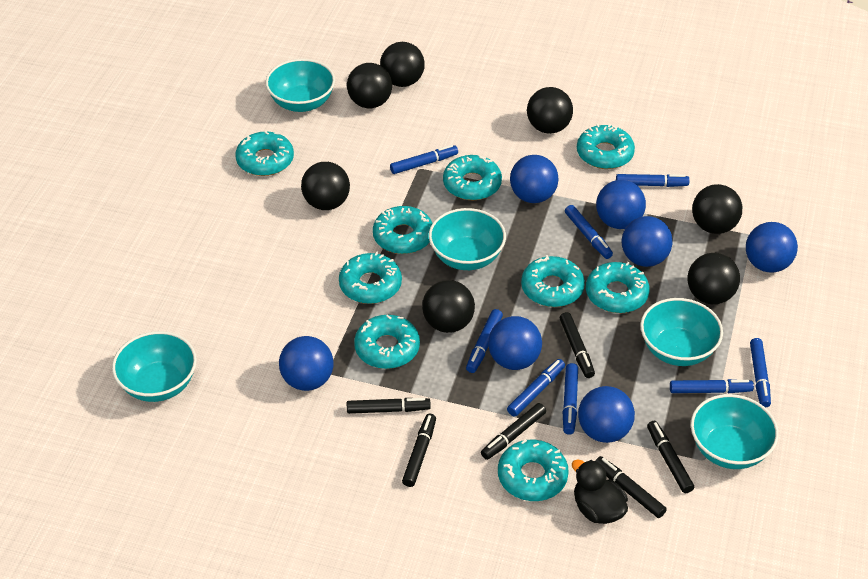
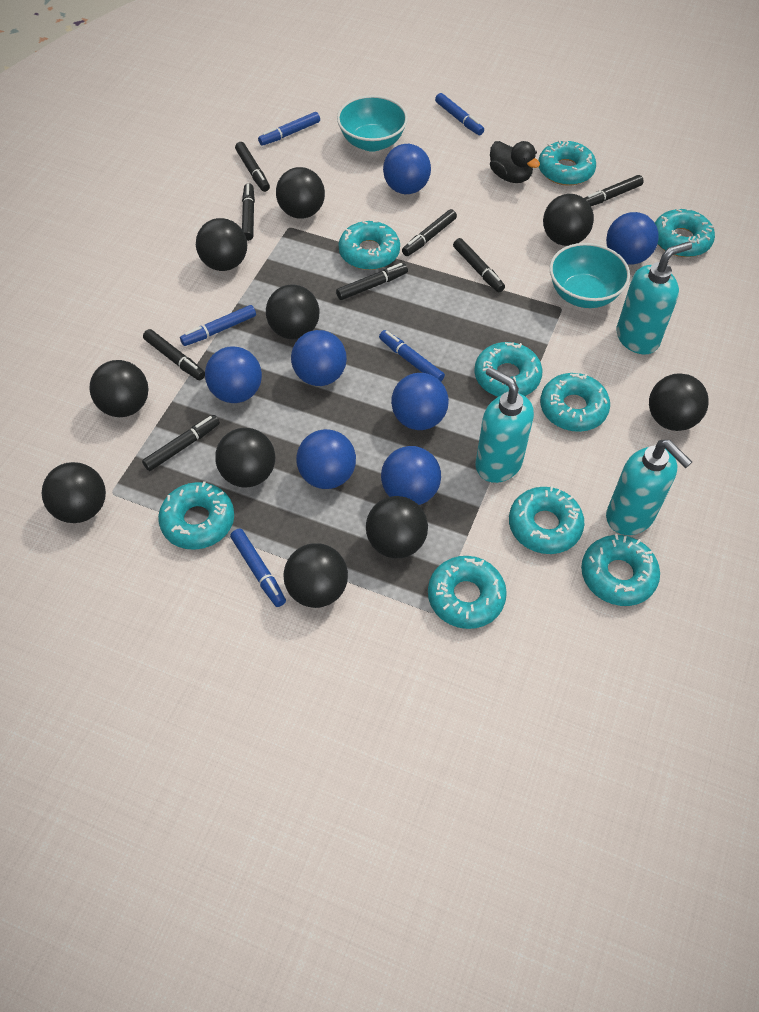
black ball: 7 -> 10
black marker: 6 -> 8
blue marker: 8 -> 5
turquoise bowl: 5 -> 2
turquoise soap dispenser: 0 -> 3

